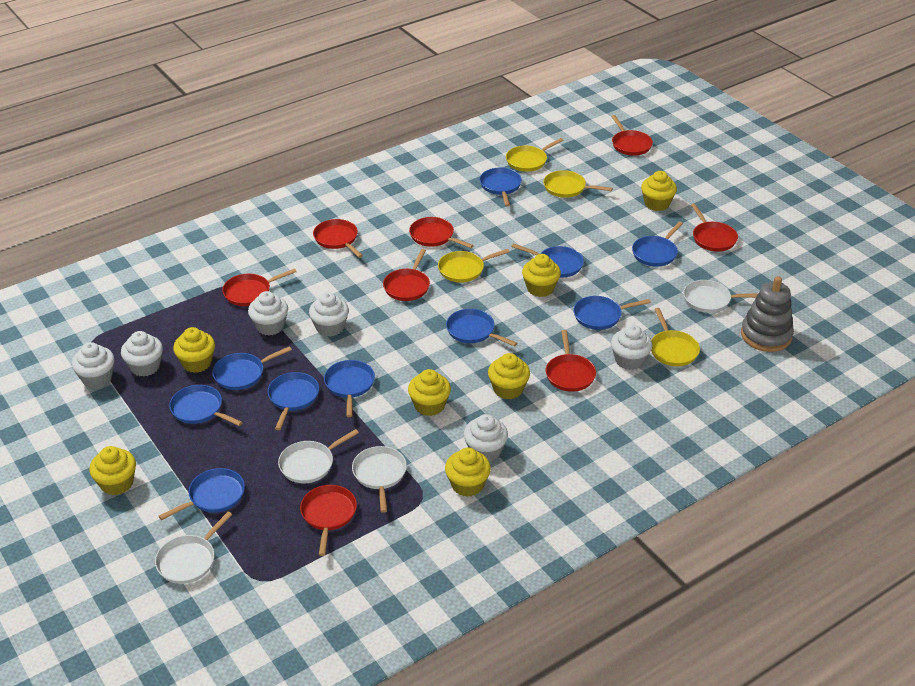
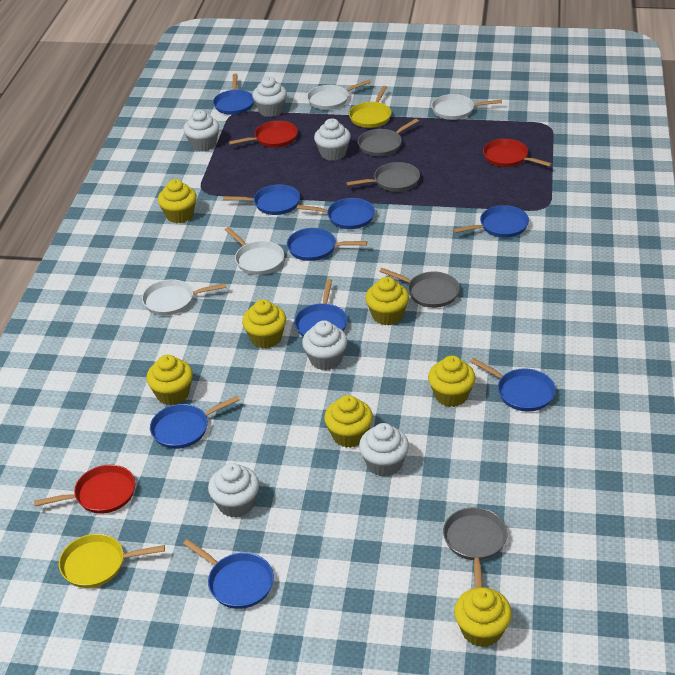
blue pan: 10 -> 9
grey pan: 0 -> 4
grey stacking toy: 1 -> 0
red pan: 8 -> 3
yellow pan: 4 -> 2

